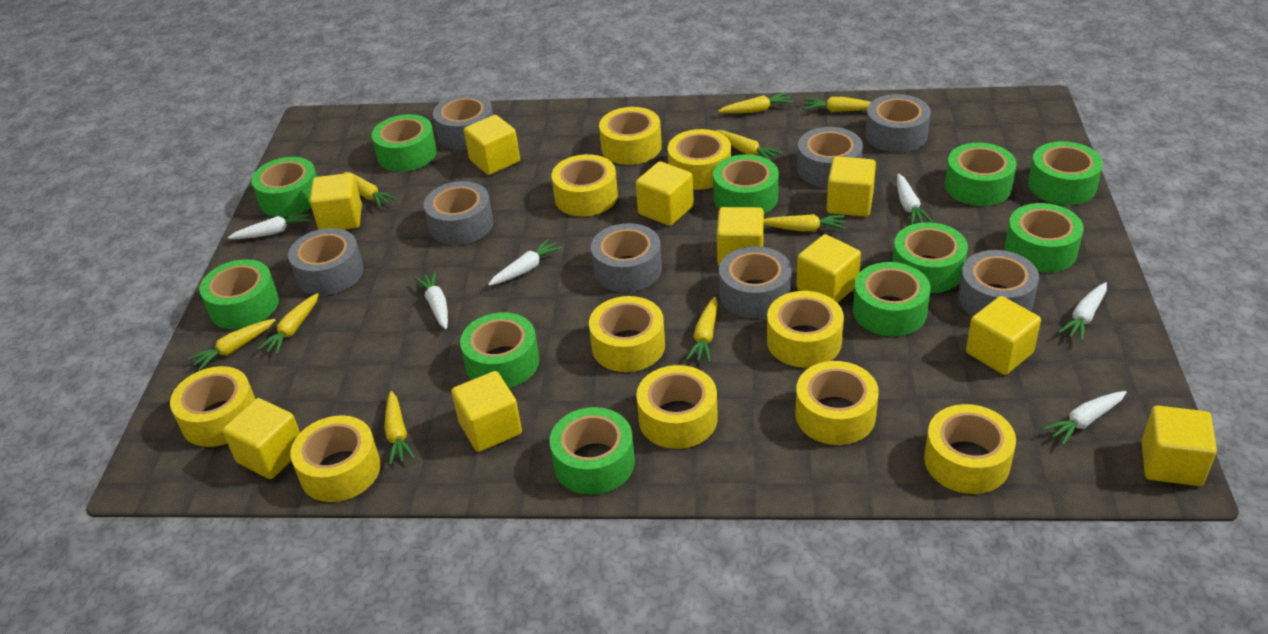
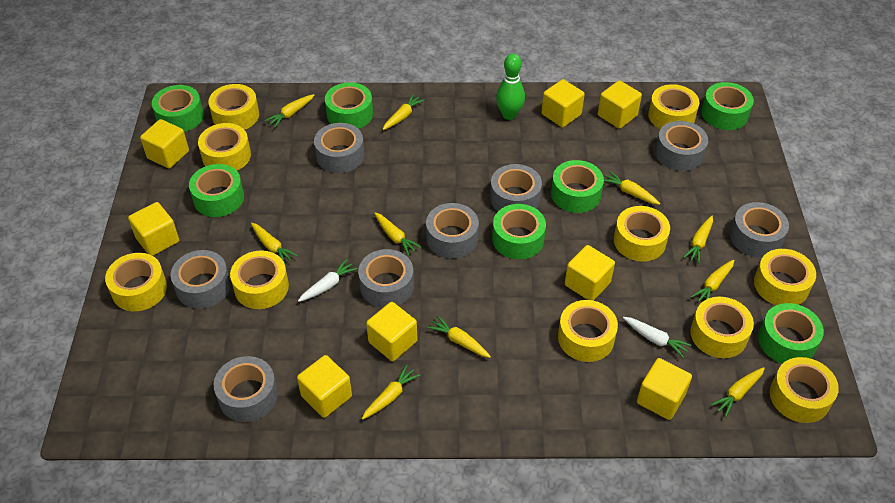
green bowling pin: 0 -> 1
green tape: 11 -> 7
white carrot: 6 -> 2
yellow carrot: 9 -> 10
yellow cube: 10 -> 8

